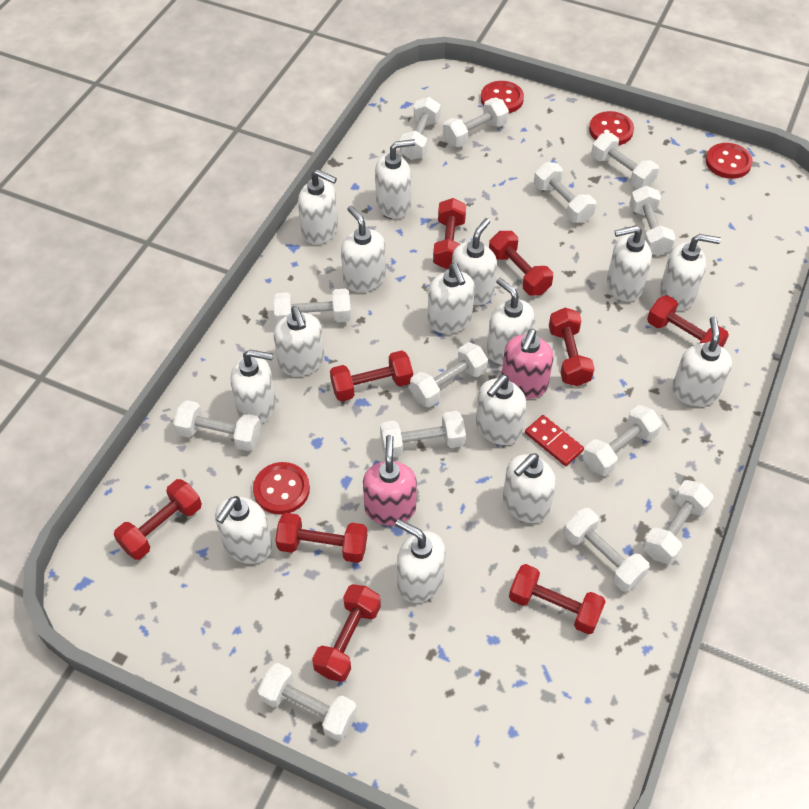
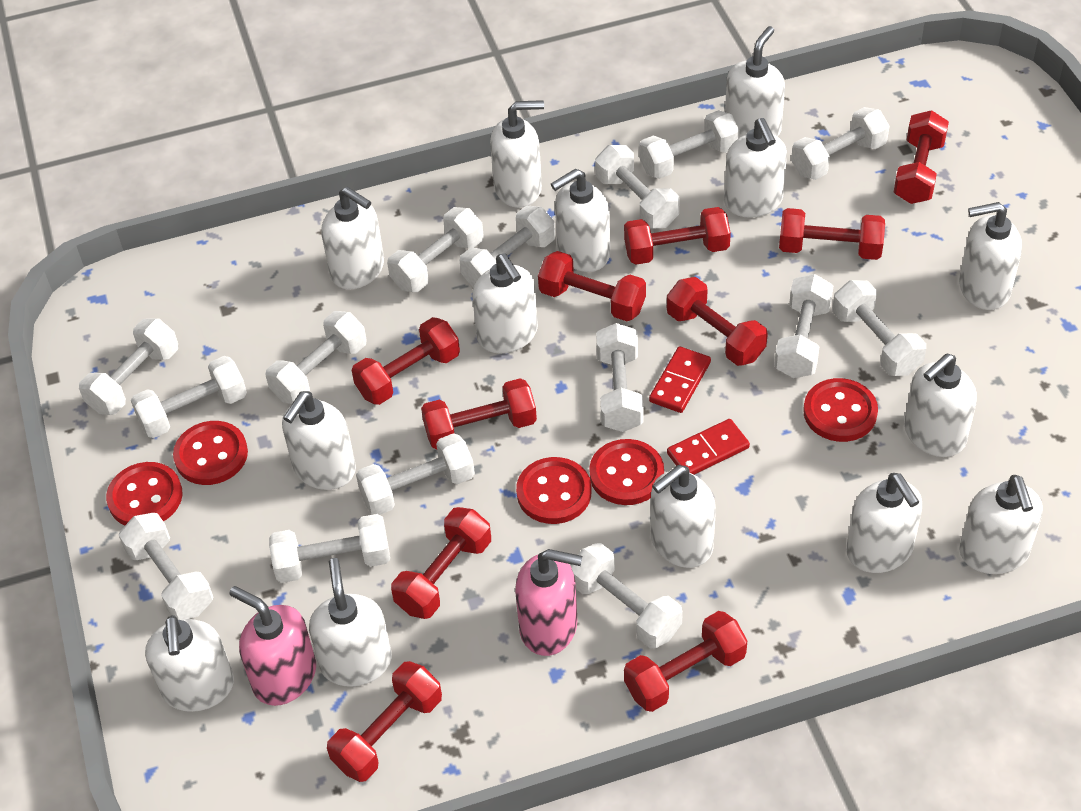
red button: 4 -> 5
red domino: 1 -> 2
red dumbbell: 9 -> 10
white dumbbell: 13 -> 15
white soap dispenser: 15 -> 14

